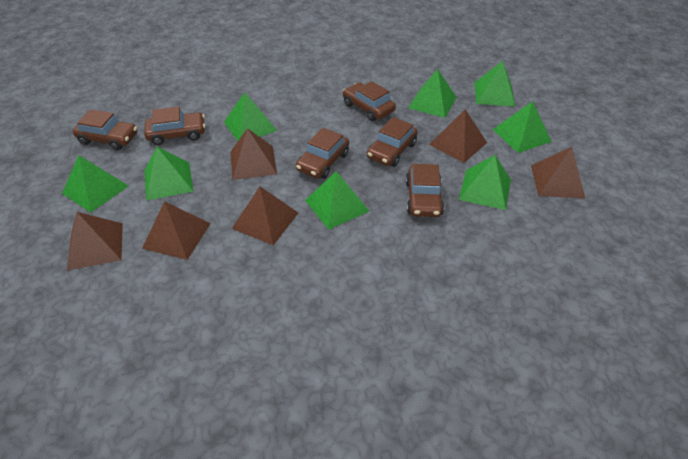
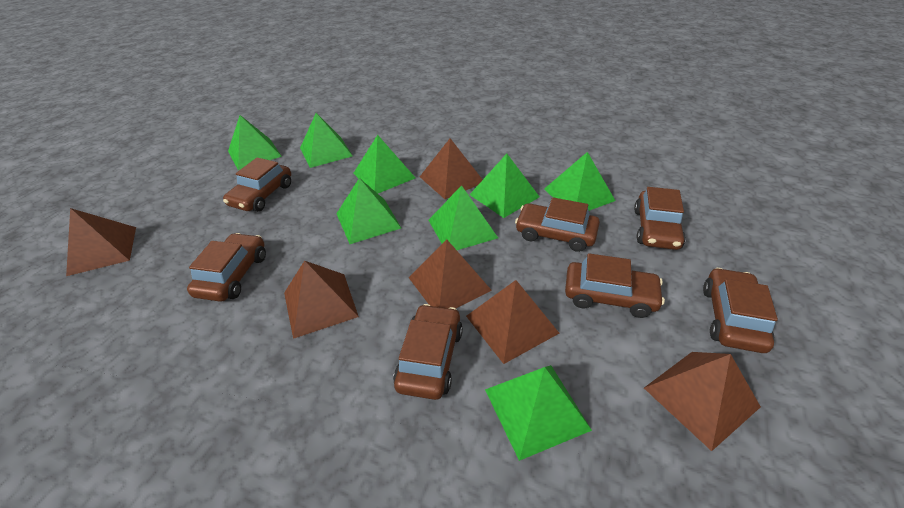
brown car: 6 -> 7

